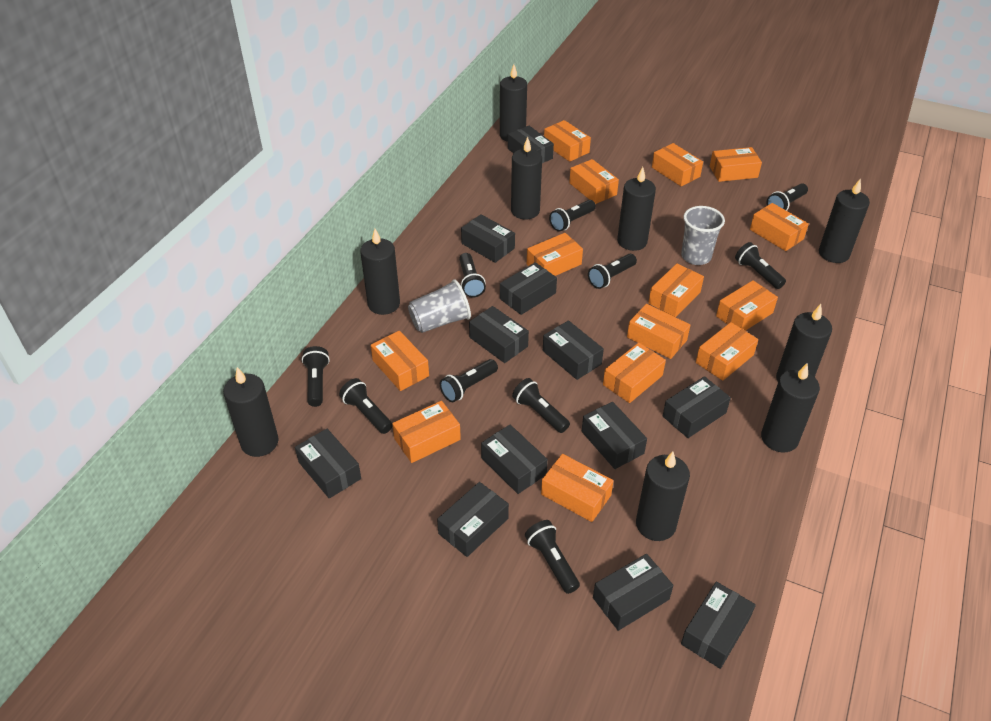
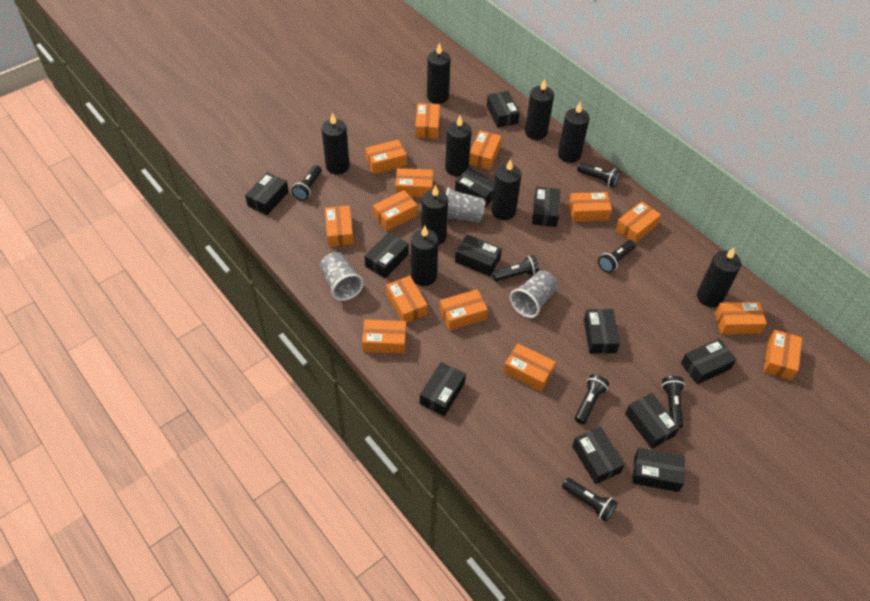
black flashlight: 10 -> 7
grey cup: 2 -> 3

